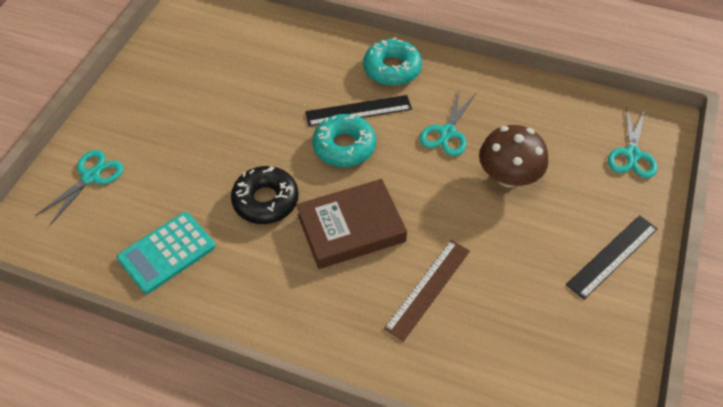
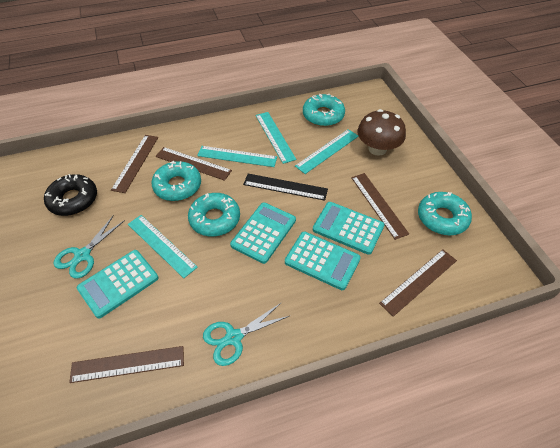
black ruler: 2 -> 1
brown book: 1 -> 0
brown ruler: 1 -> 5
turquoise calculator: 1 -> 4
turquoise donut: 2 -> 4
turquoise ruler: 0 -> 4
turquoise scissors: 3 -> 2

